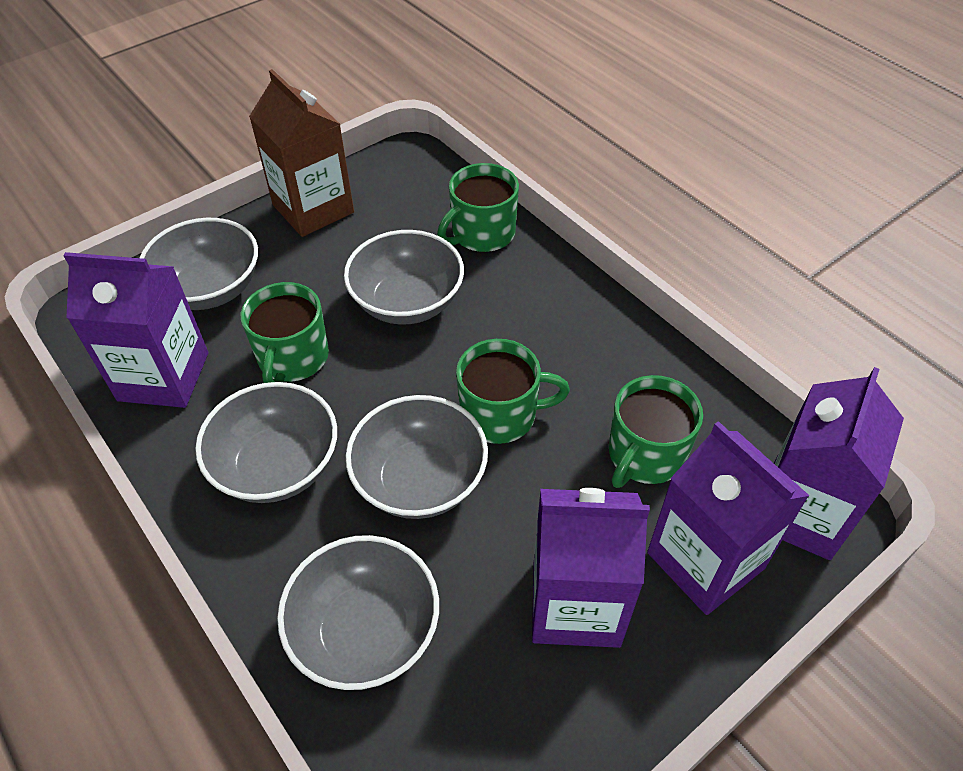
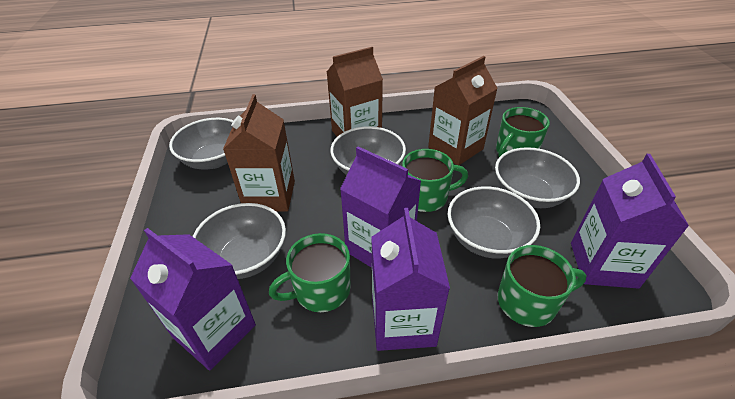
brown carton: 1 -> 3

